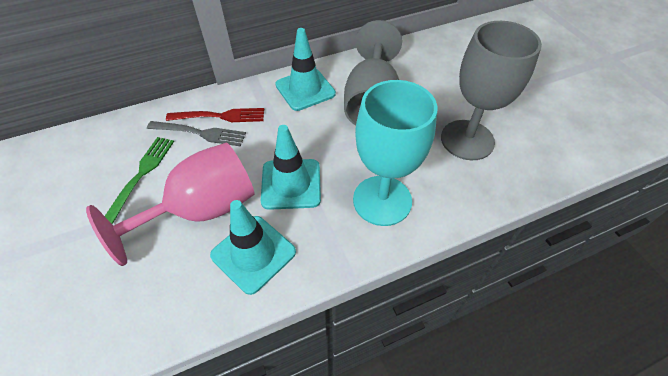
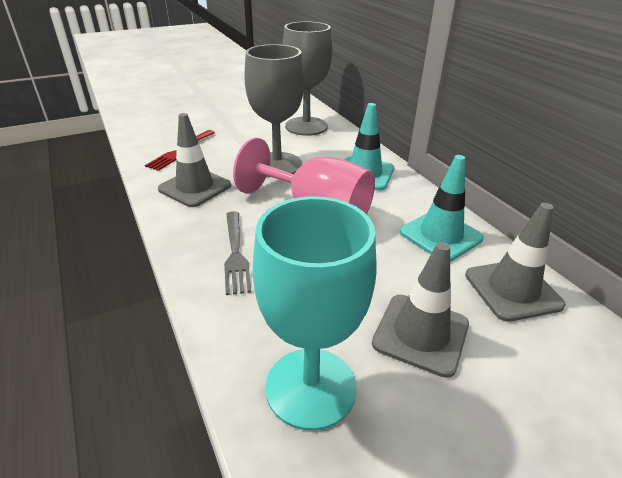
green fork: 1 -> 0
grey traffic cone: 0 -> 3
turquoise traffic cone: 3 -> 2

